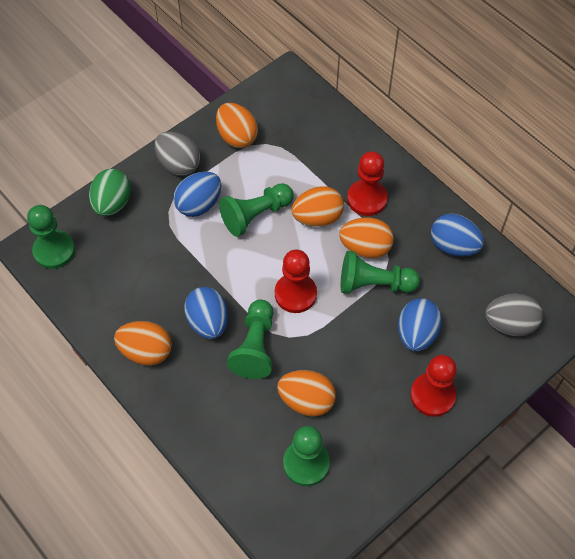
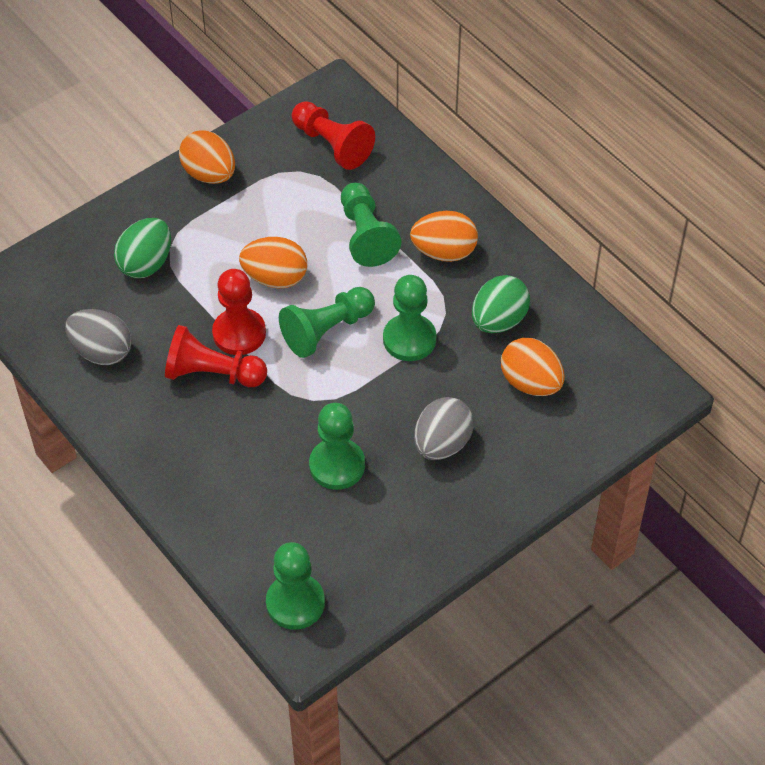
blue egg: 4 -> 0
green egg: 1 -> 2
orange egg: 5 -> 4

